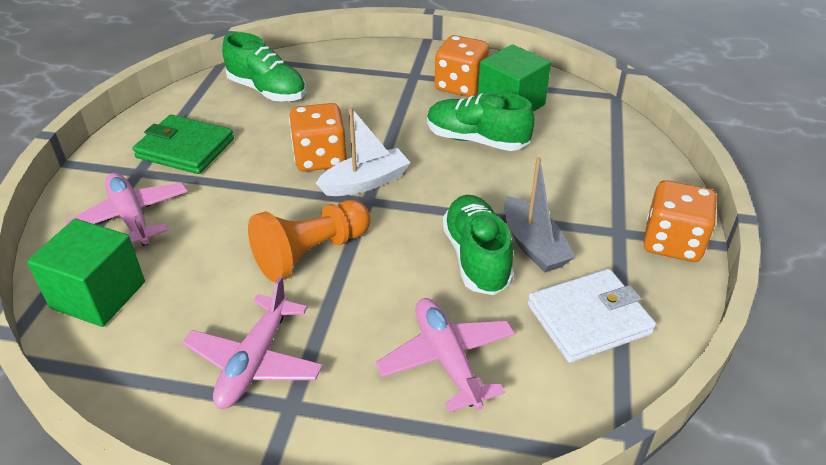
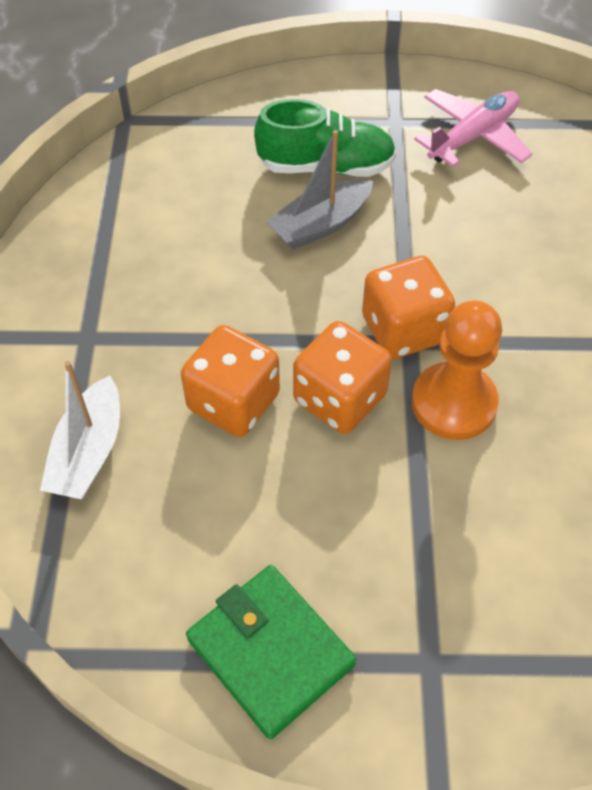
green cube: 2 -> 0
green shoe: 3 -> 1
pink plane: 3 -> 1
white wallet: 1 -> 0

